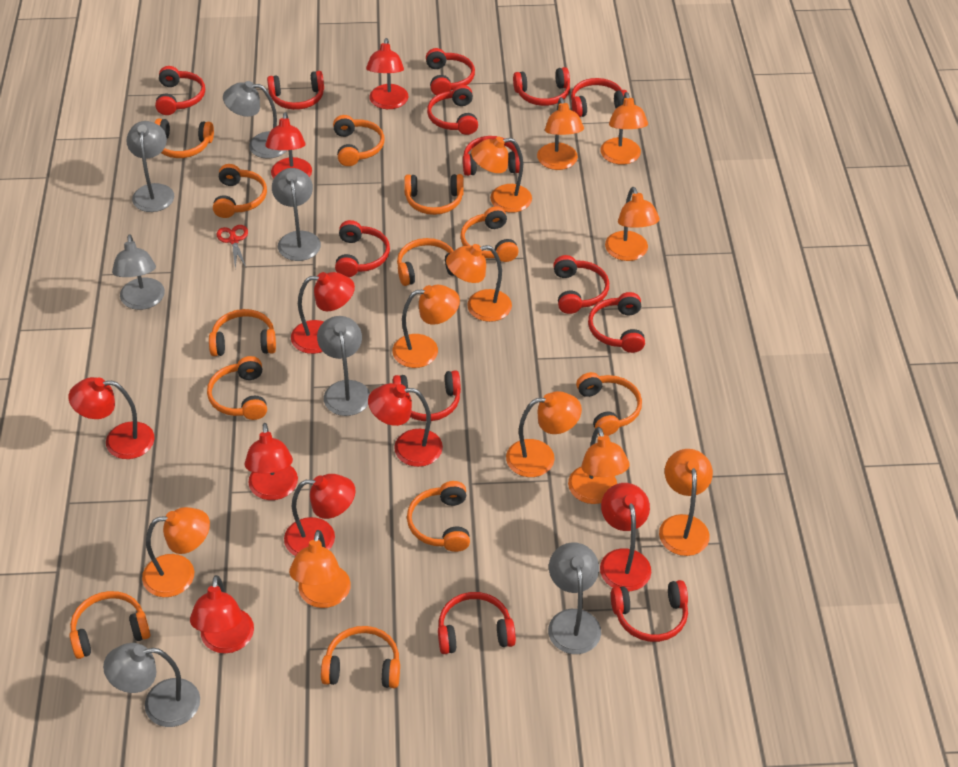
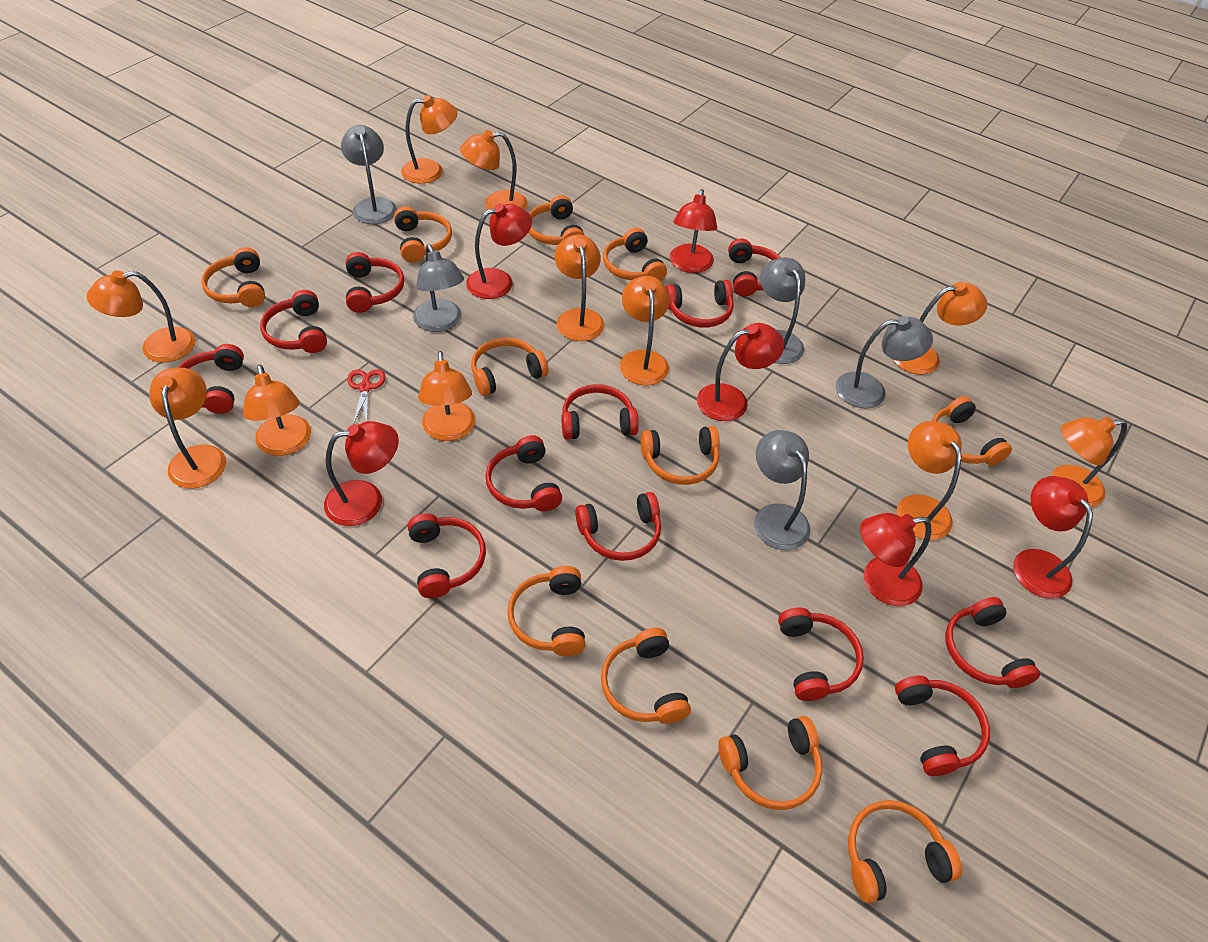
grey lamp: 7 -> 5
orange headphones: 12 -> 11
red headphones: 13 -> 12
red lamp: 9 -> 6

